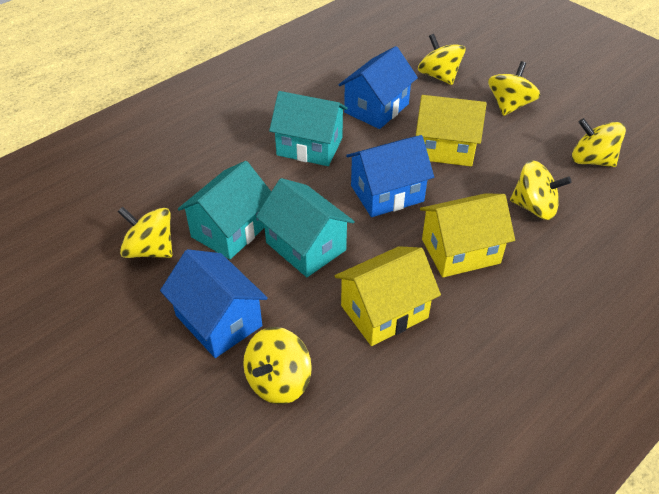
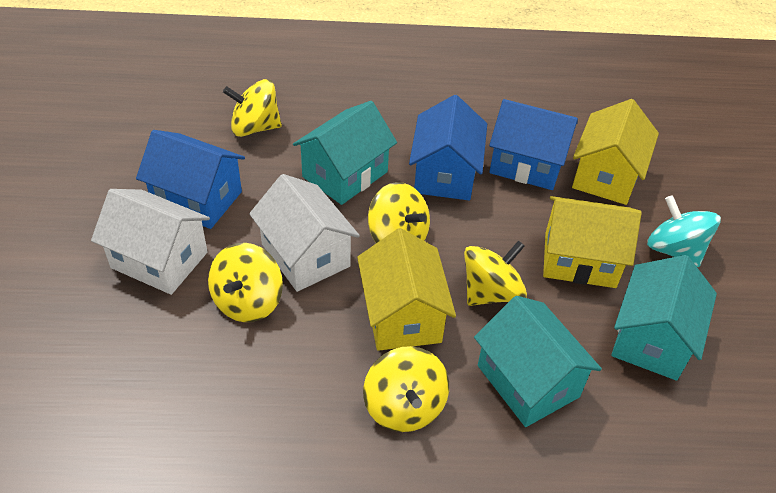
turquoise spinning top: 0 -> 1
white house: 0 -> 2
yellow spinning top: 6 -> 5

